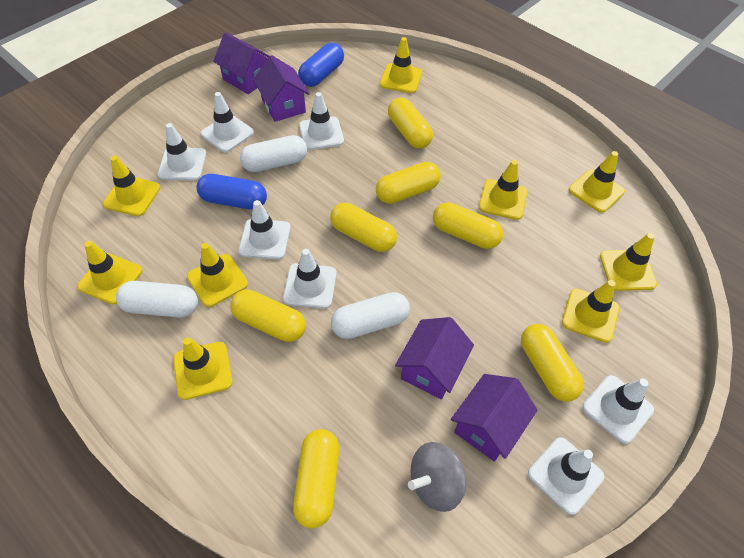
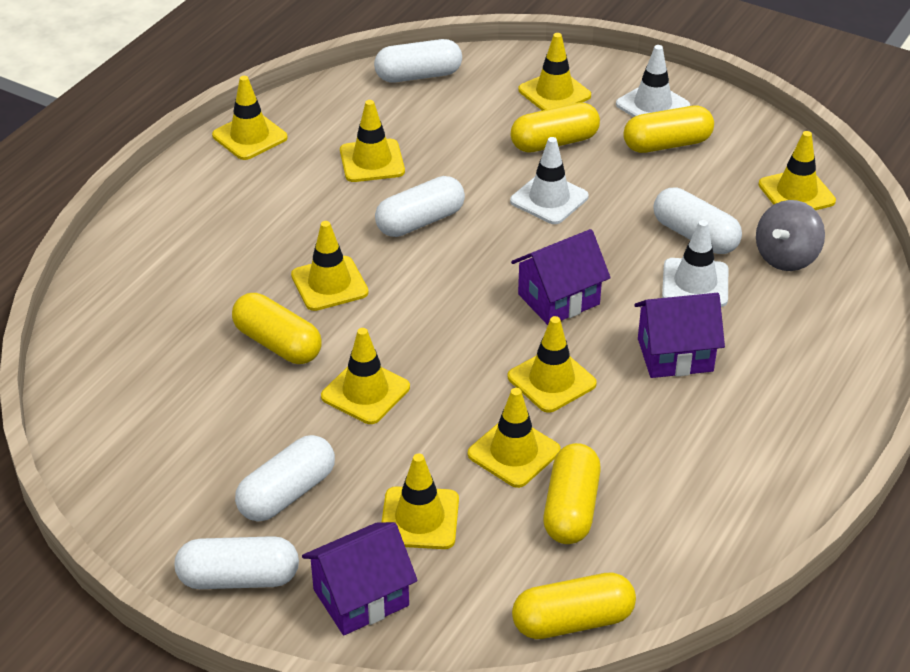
blue capsule: 2 -> 0
purple house: 4 -> 3
white capsule: 3 -> 5
white traffic cone: 7 -> 3
yellow capsule: 7 -> 5

